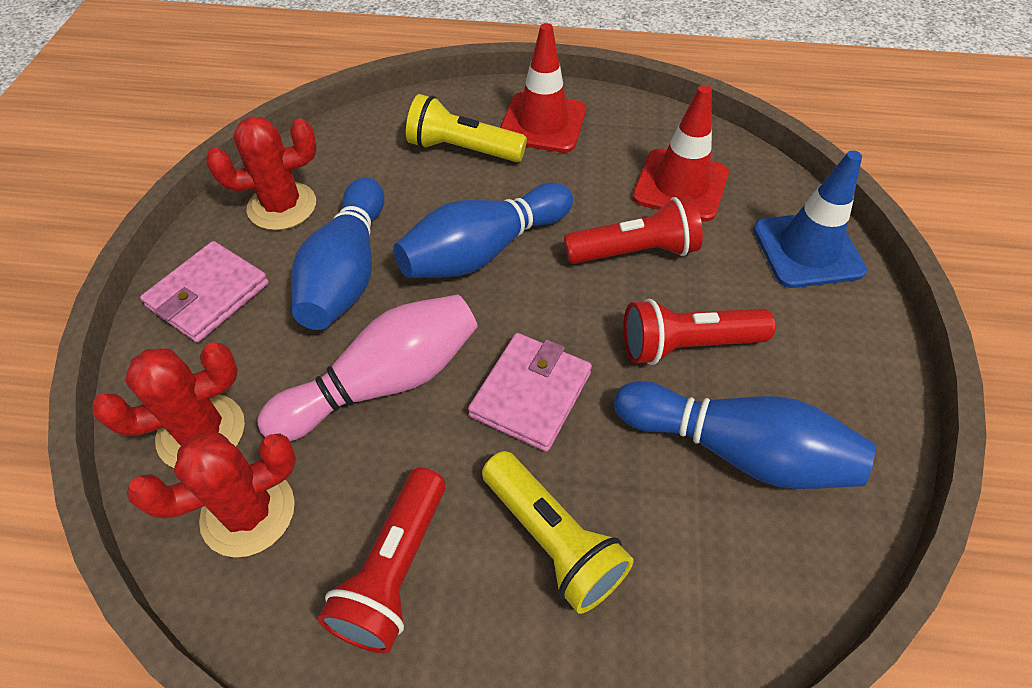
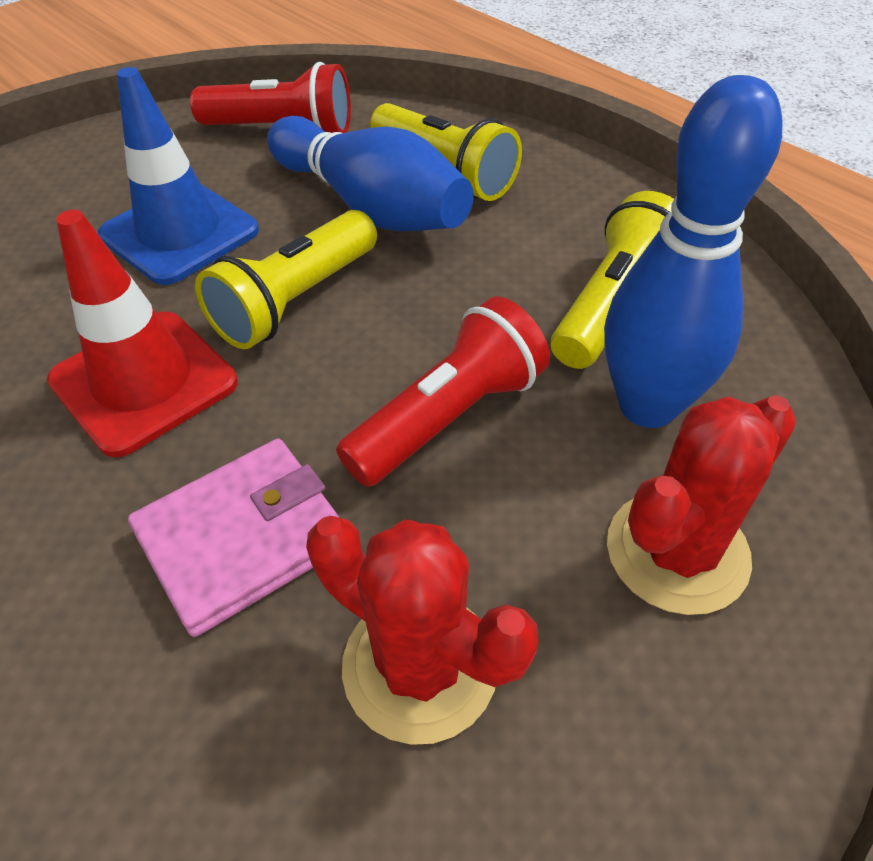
blue bowling pin: 3 -> 2
pink bowling pin: 1 -> 0
pink wallet: 2 -> 1
red cactus: 3 -> 2
red flashlight: 3 -> 2
red traffic cone: 2 -> 1
yellow flashlight: 2 -> 3

